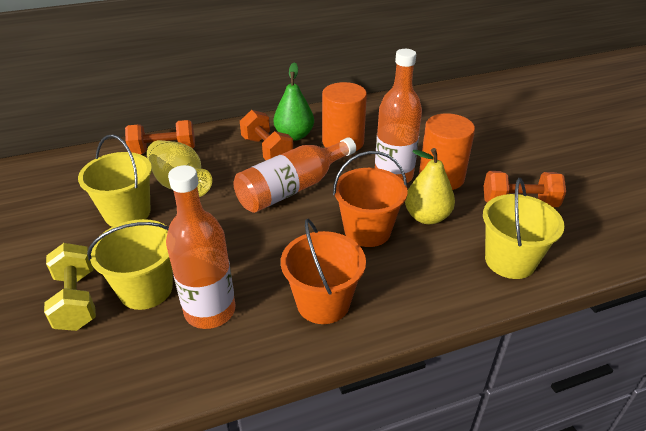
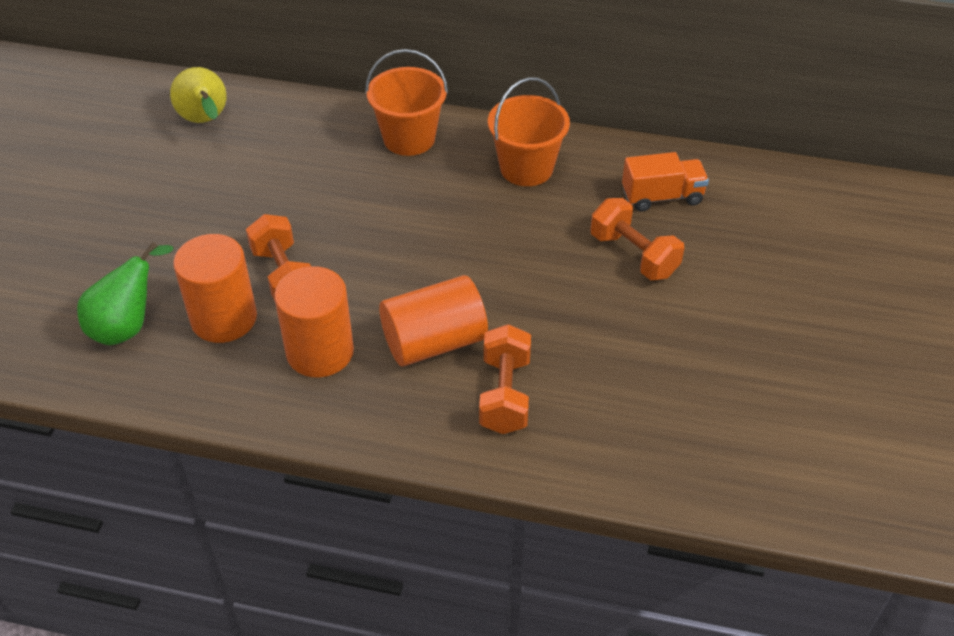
orange bottle: 3 -> 0
orange cylinder: 2 -> 3
orange truck: 0 -> 1
yellow bucket: 3 -> 0
yellow dumbbell: 1 -> 0
yellow vase: 1 -> 0

